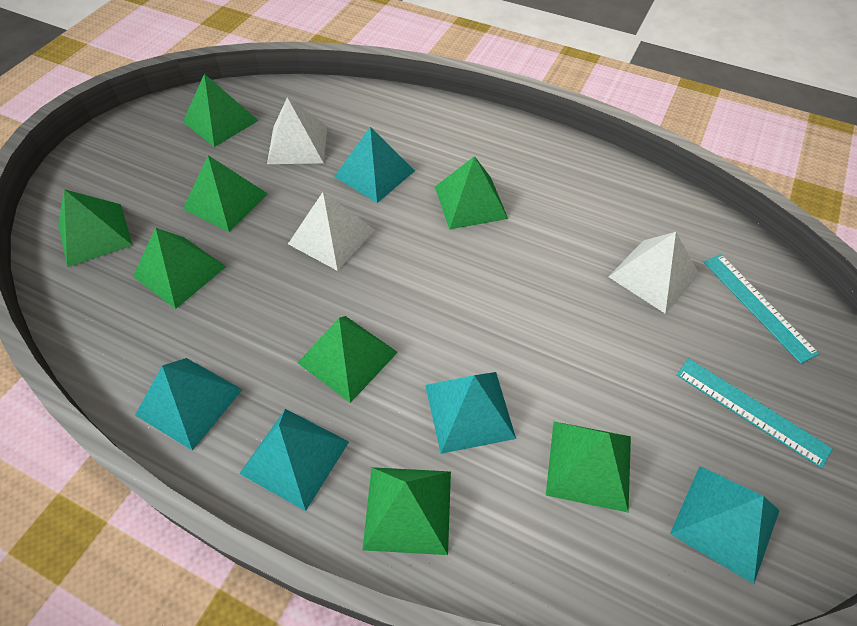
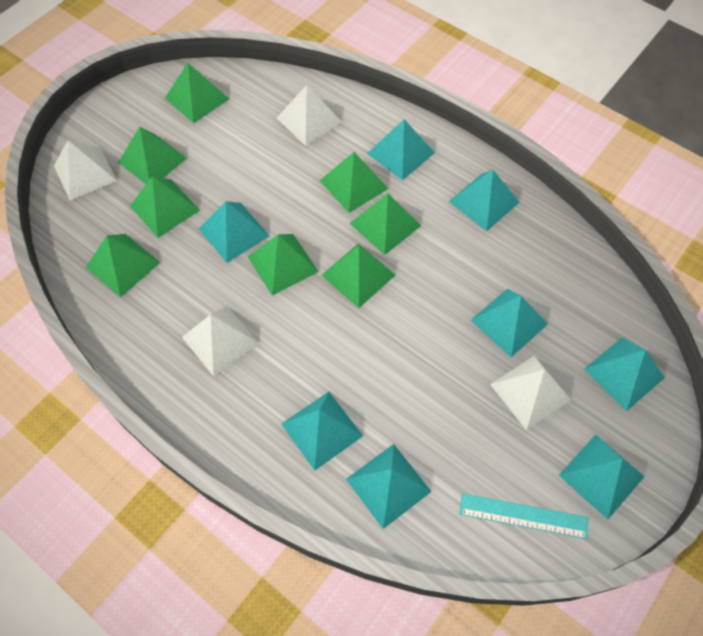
turquoise pyramid: 5 -> 8
turquoise ruler: 2 -> 1
white pyramid: 3 -> 4

